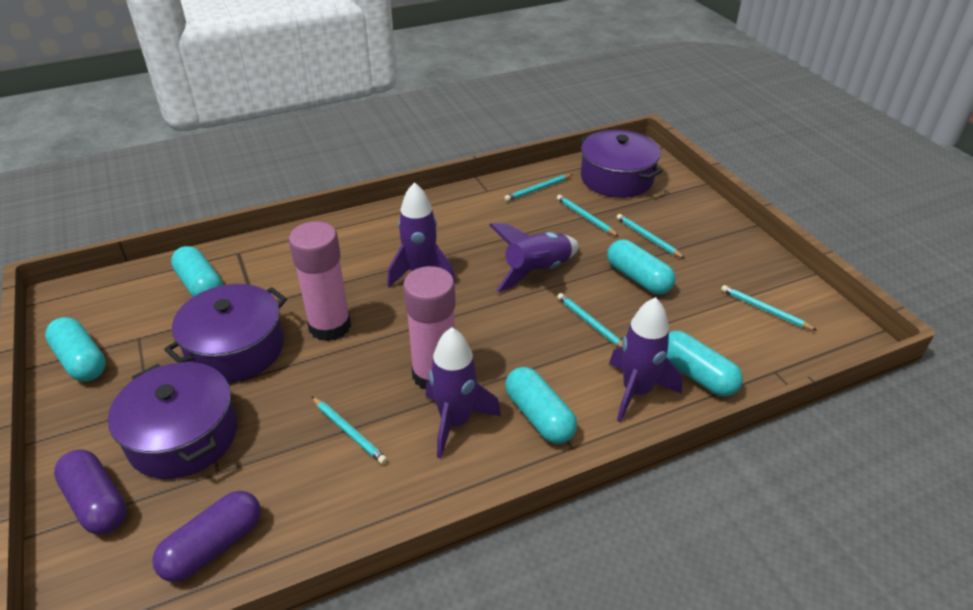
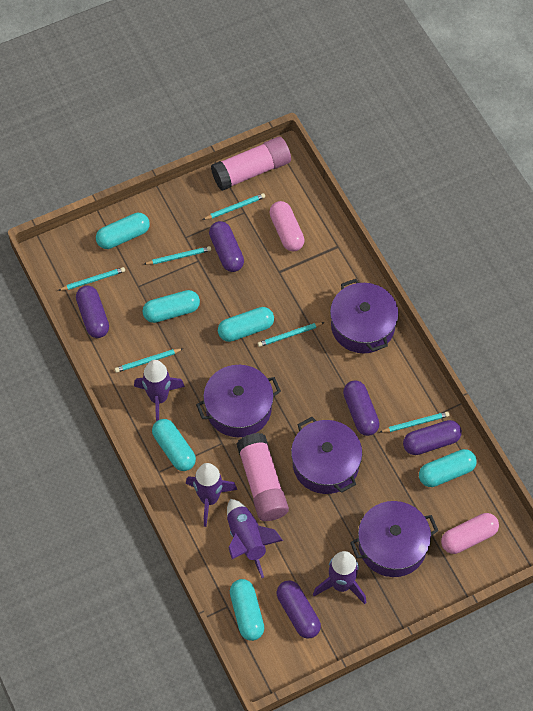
pink capsule: 0 -> 2
purple capsule: 2 -> 5
purple pot: 3 -> 4
turquoise capsule: 5 -> 6

